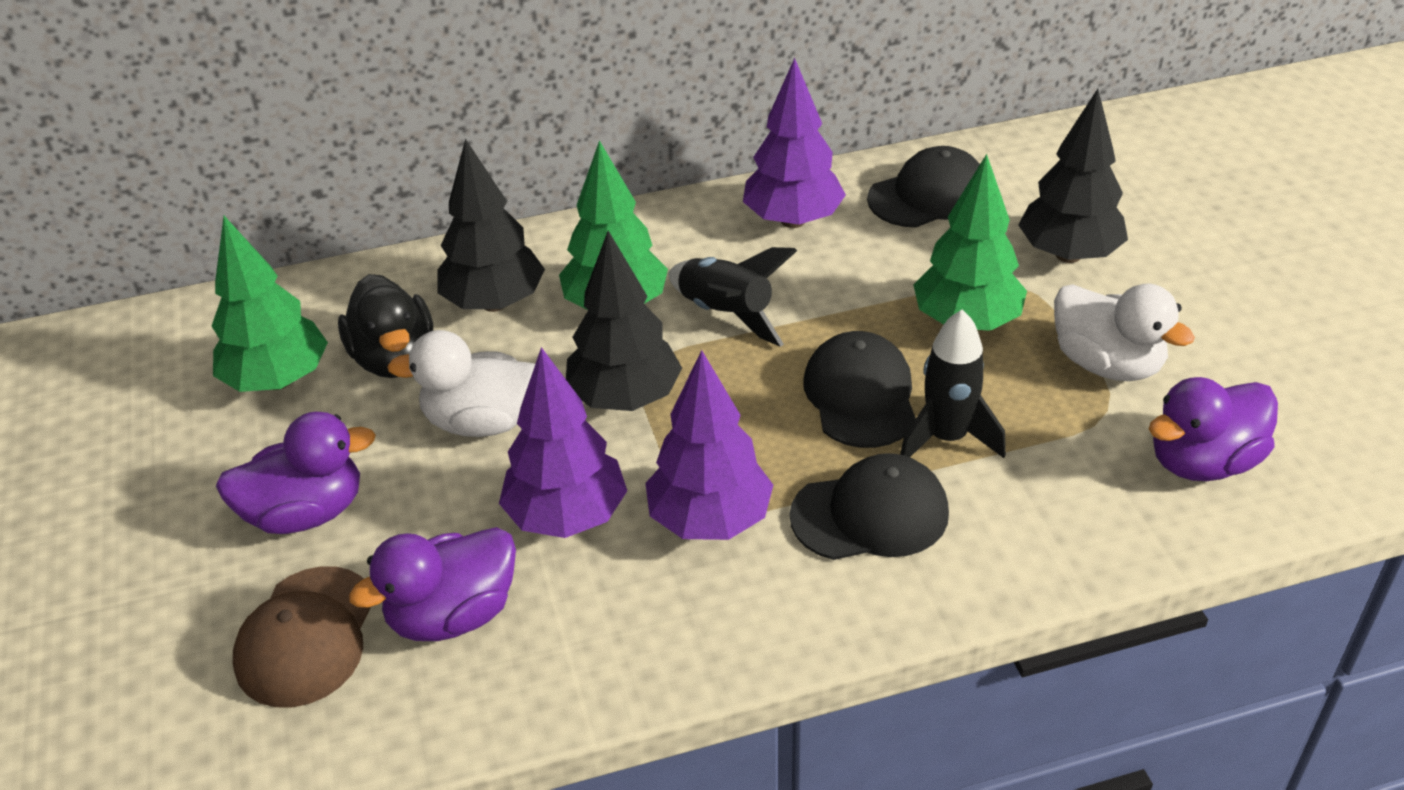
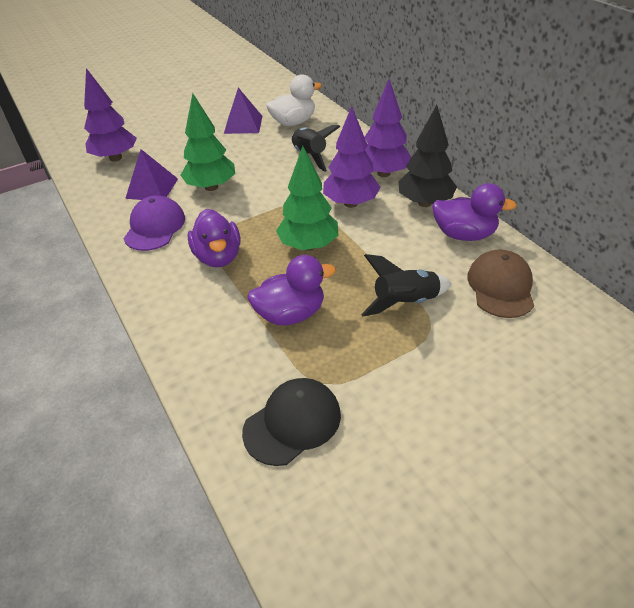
black cap: 3 -> 1
black duck: 1 -> 0
black tree: 3 -> 1
green tree: 3 -> 2
purple cap: 0 -> 1
purple pyramid: 0 -> 2
white duck: 2 -> 1

